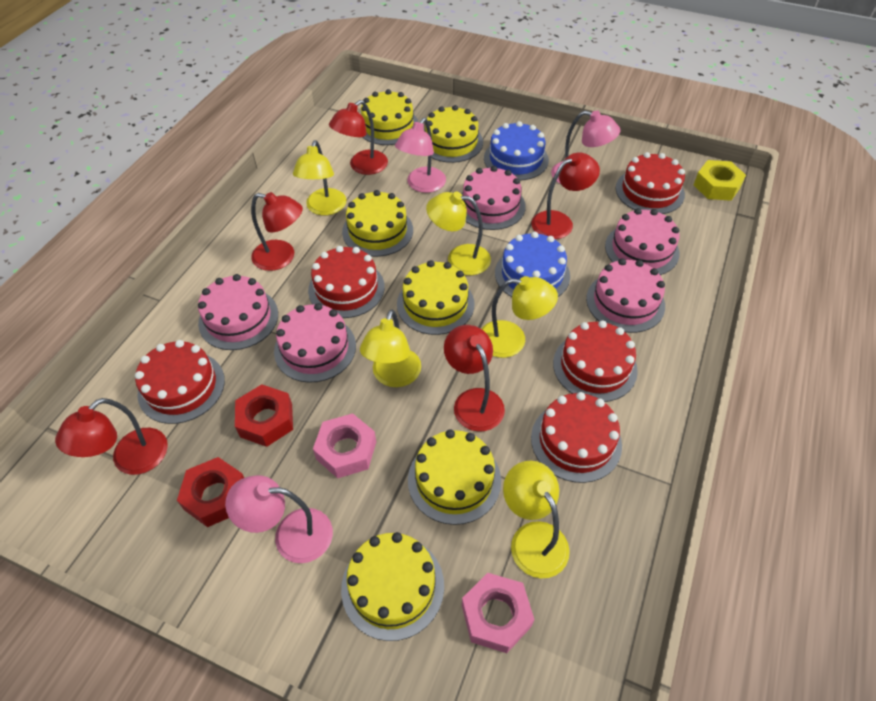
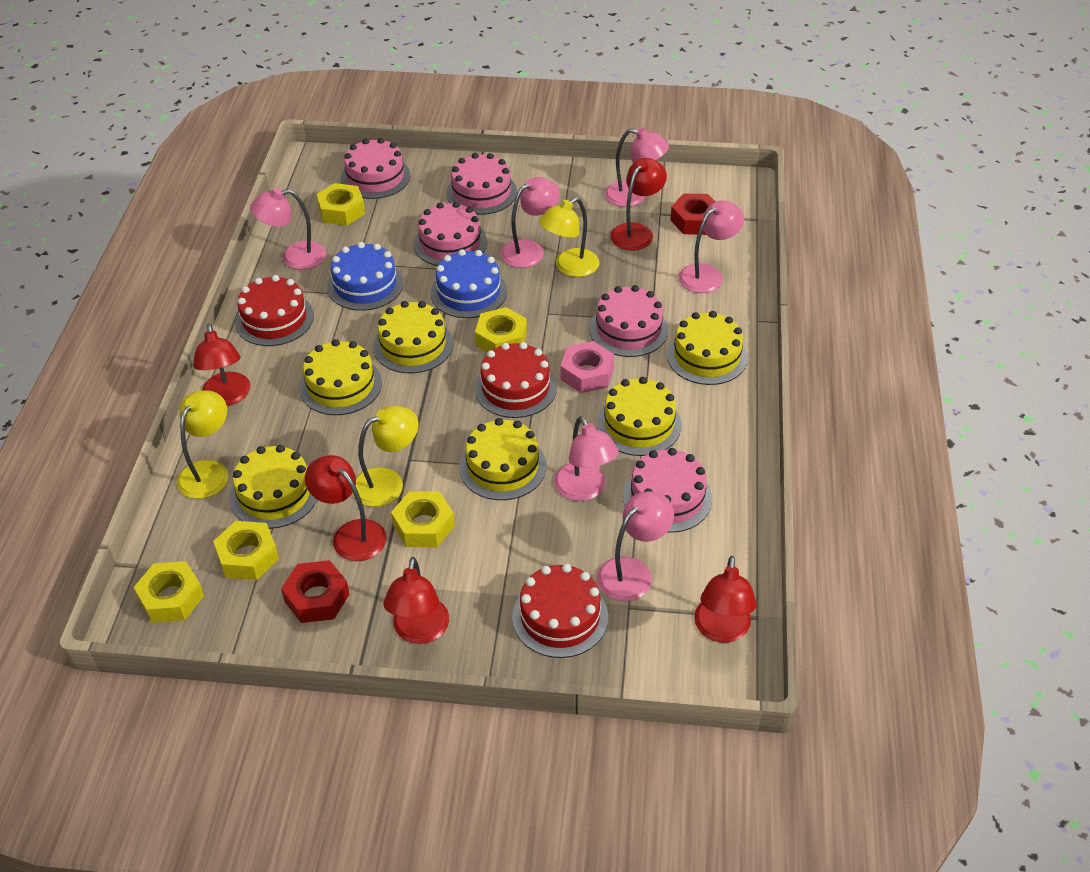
pink lamp: 3 -> 6
pink nut: 2 -> 1
red cake: 5 -> 3
yellow lamp: 5 -> 3
yellow nut: 1 -> 5

